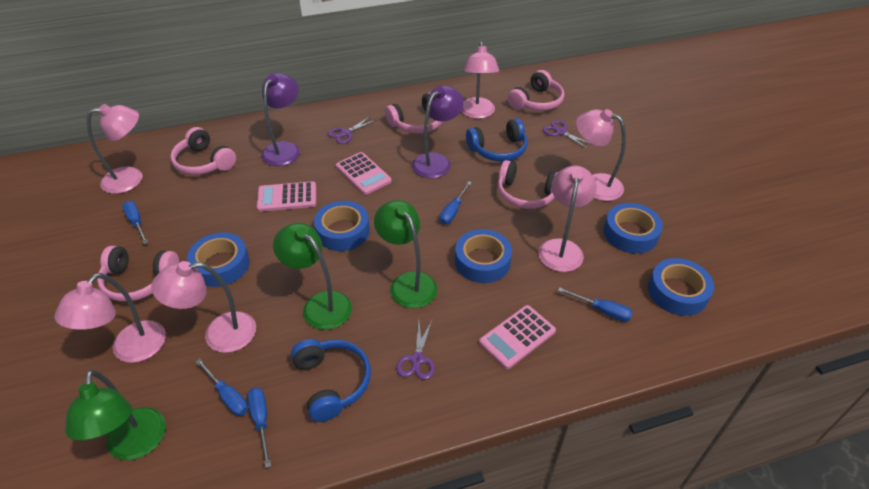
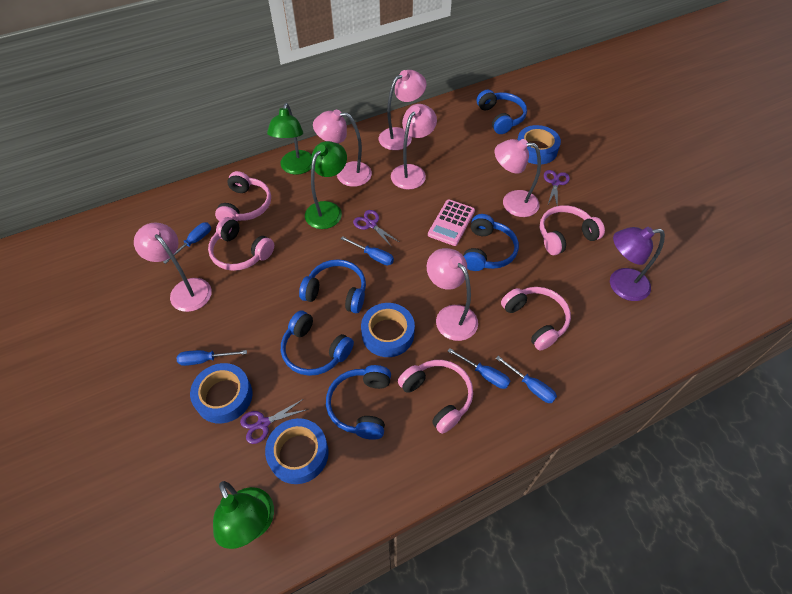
blue headphones: 2 -> 5
blue tape: 5 -> 4
pink calculator: 3 -> 1
purple lamp: 2 -> 1

